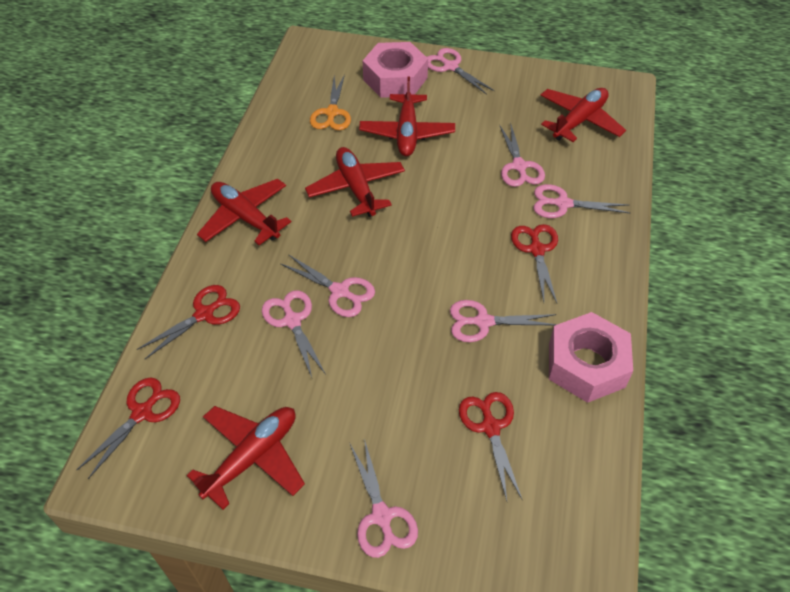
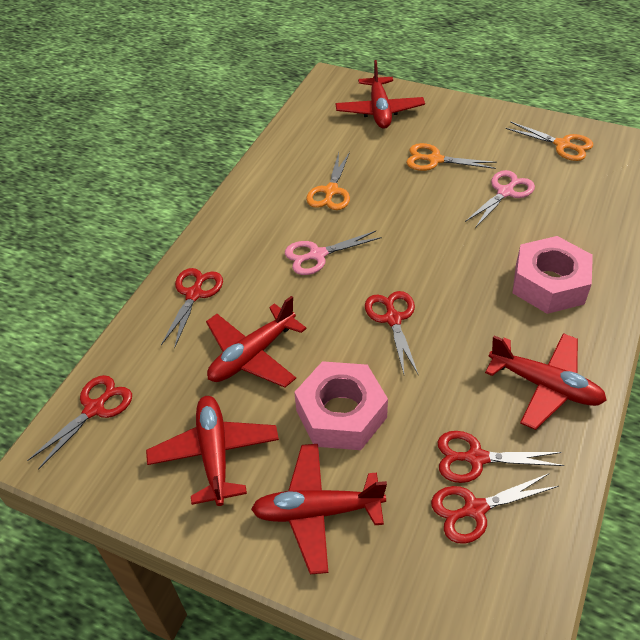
orange scissors: 1 -> 3
pink scissors: 7 -> 2
red scissors: 4 -> 5

